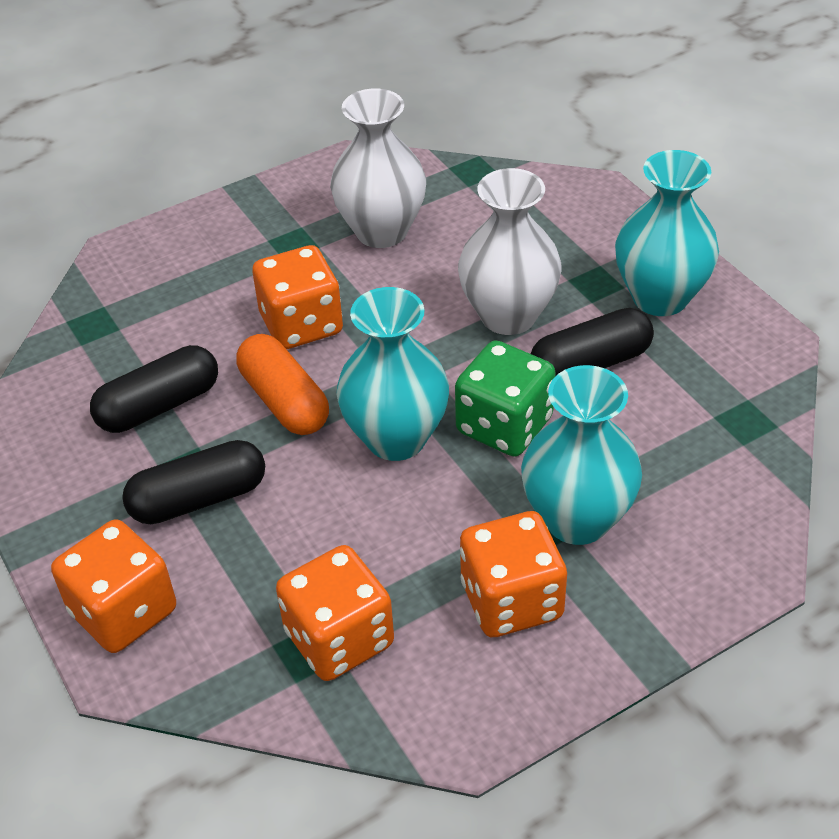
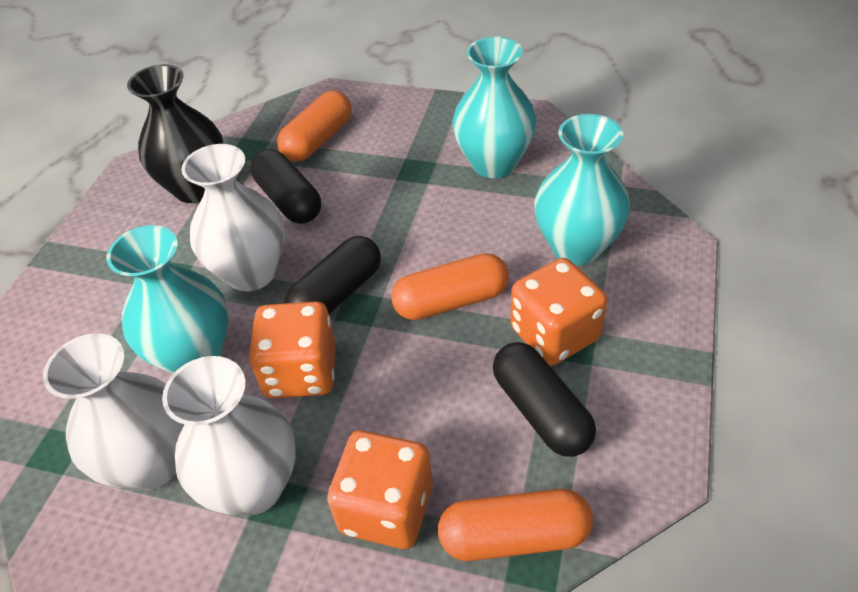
black vase: 0 -> 1
green dice: 1 -> 0
orange capsule: 1 -> 3
orange dice: 4 -> 3
white vase: 2 -> 3

